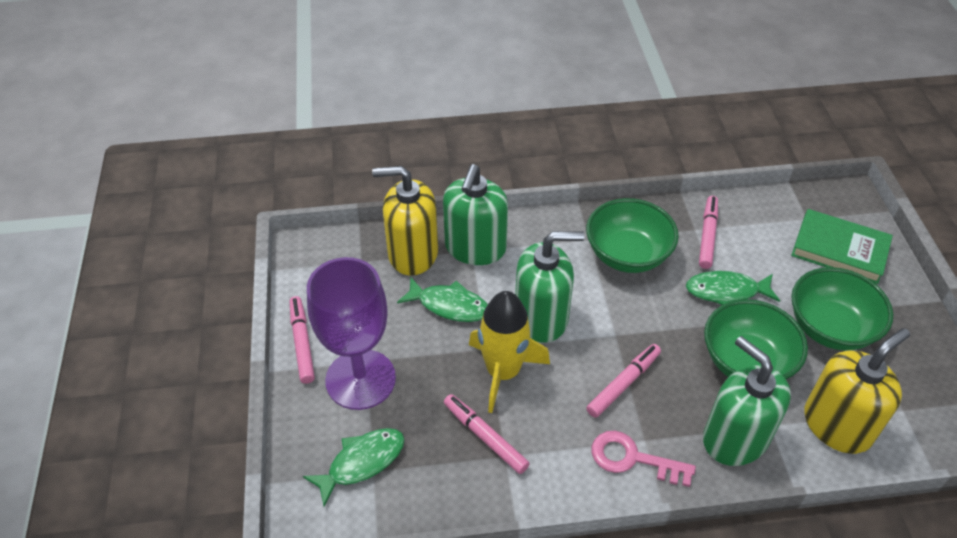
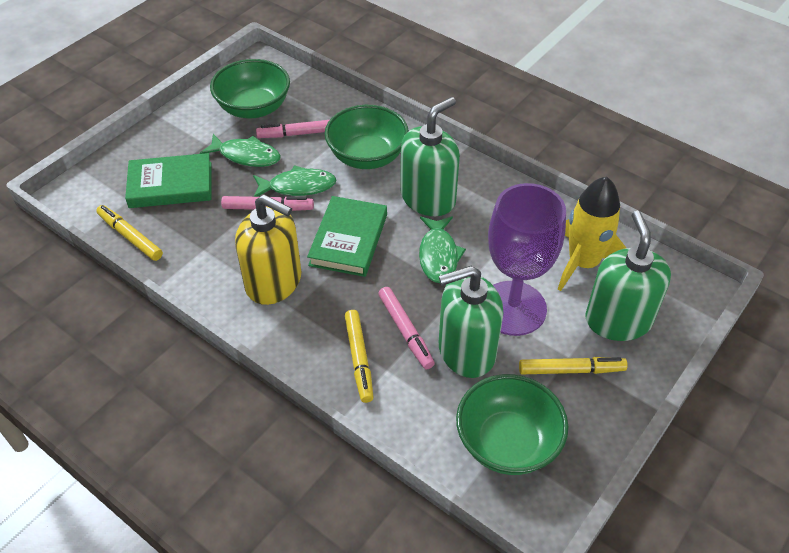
green book: 1 -> 2
pink key: 1 -> 0
pink marker: 4 -> 3
yellow marker: 0 -> 3
yellow soap dispenser: 2 -> 1

